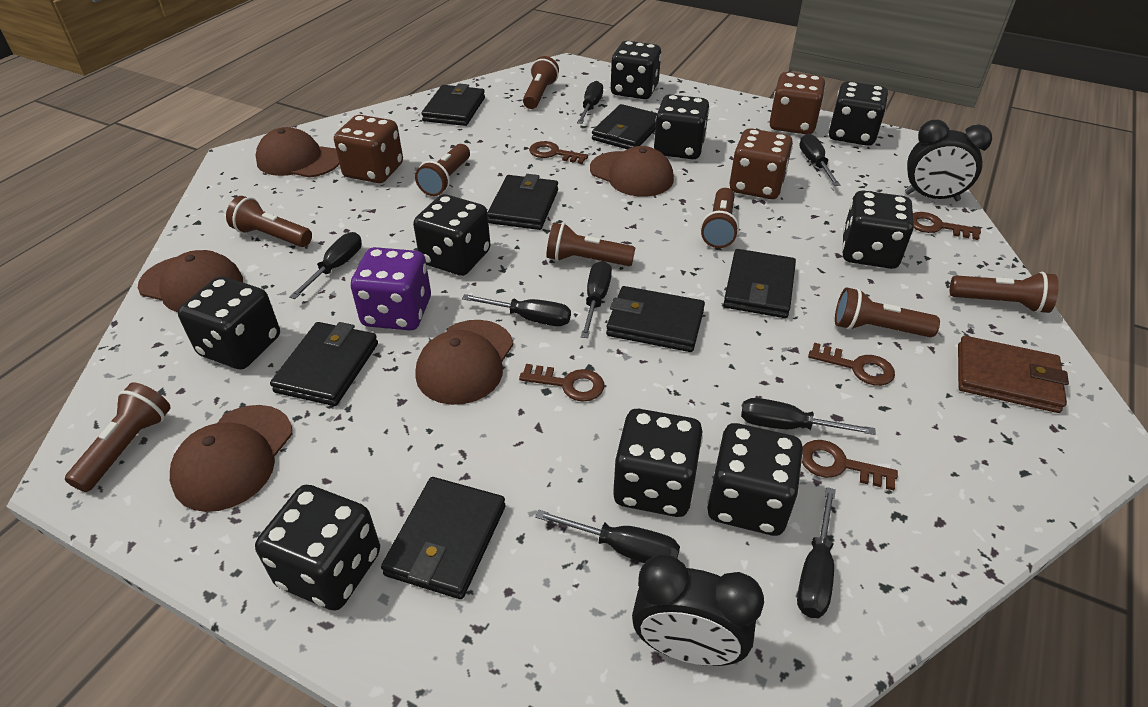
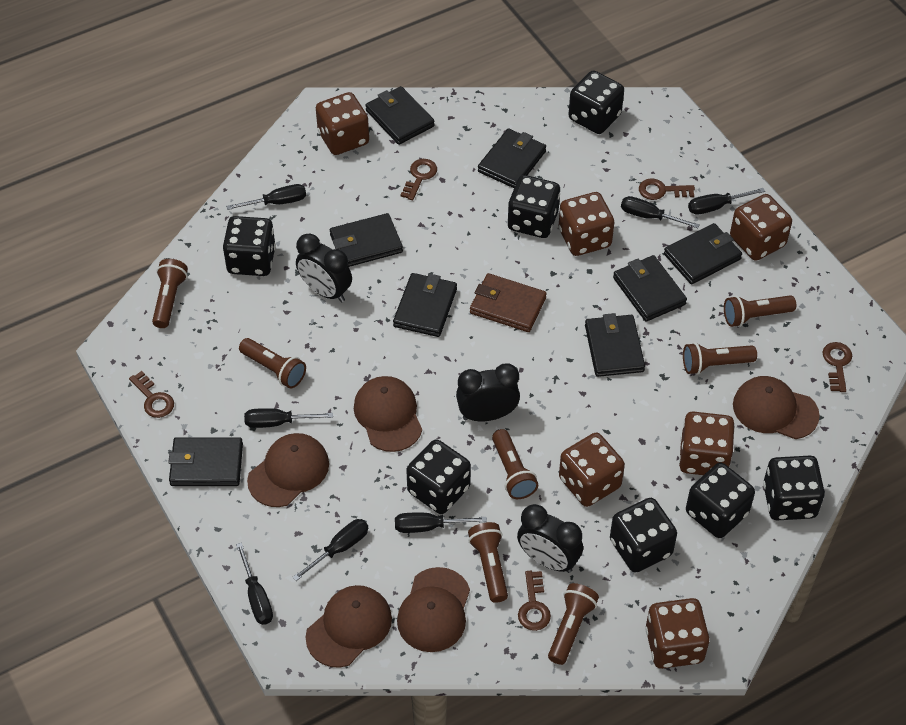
black clock: 2 -> 3
black dice: 9 -> 7
black screwdriver: 8 -> 7
black wallet: 7 -> 8
brown dice: 3 -> 6
brown flashlight: 8 -> 7
purple dice: 1 -> 0

